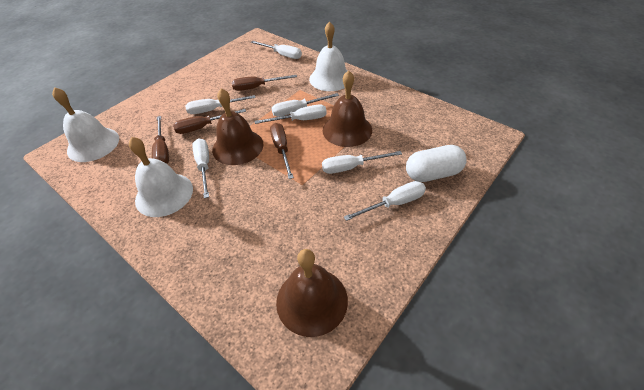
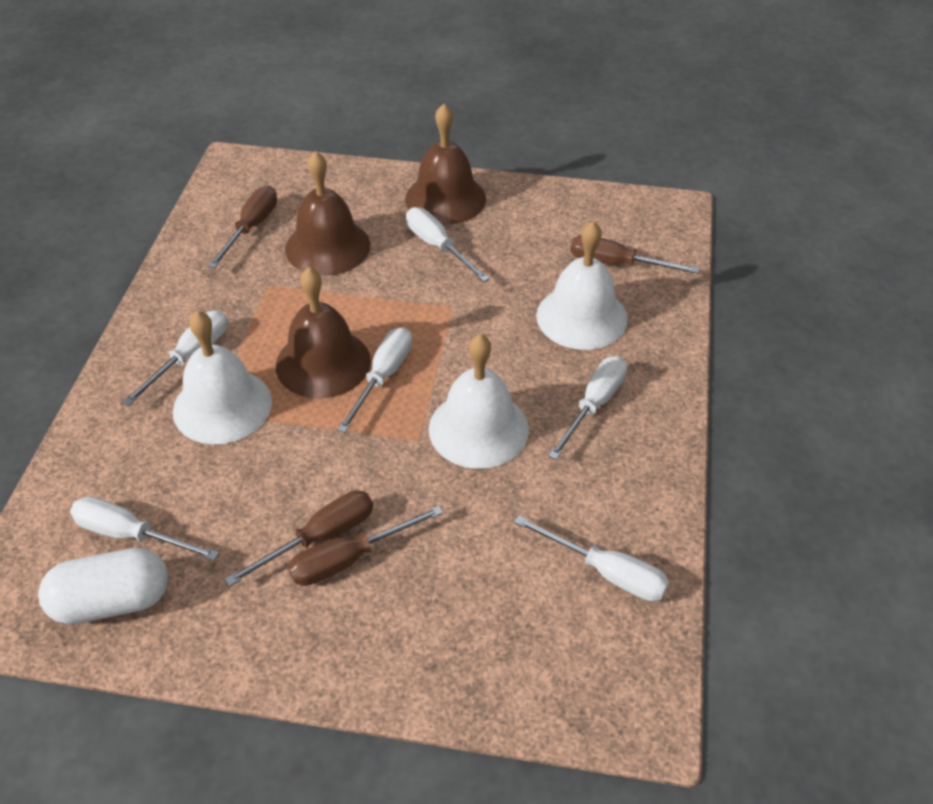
white screwdriver: 7 -> 6

